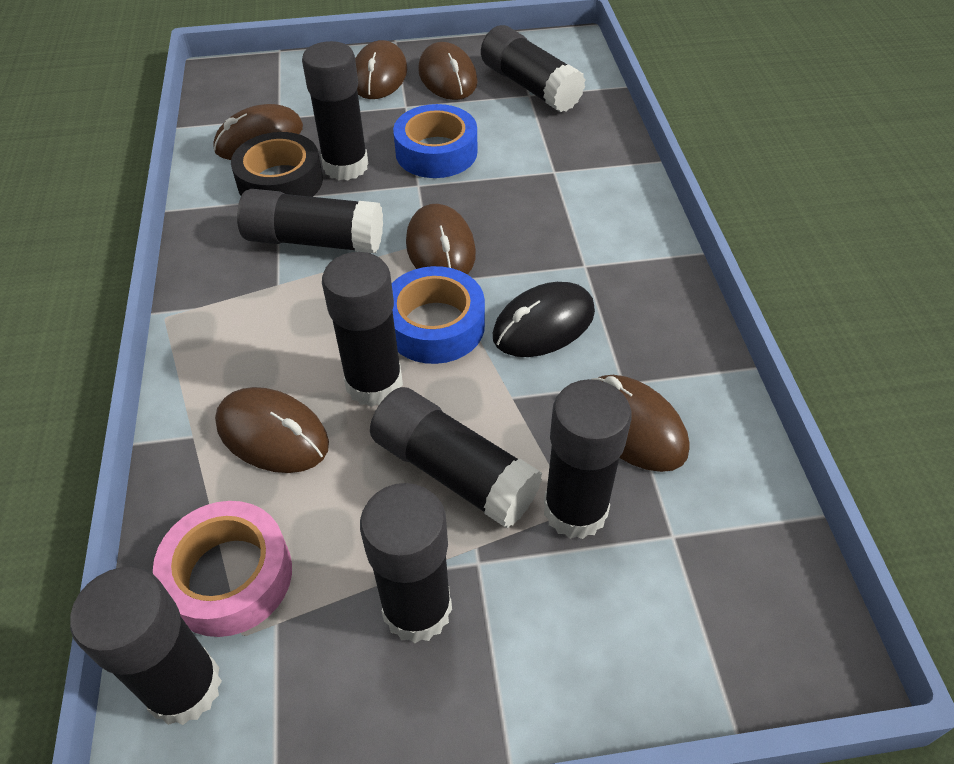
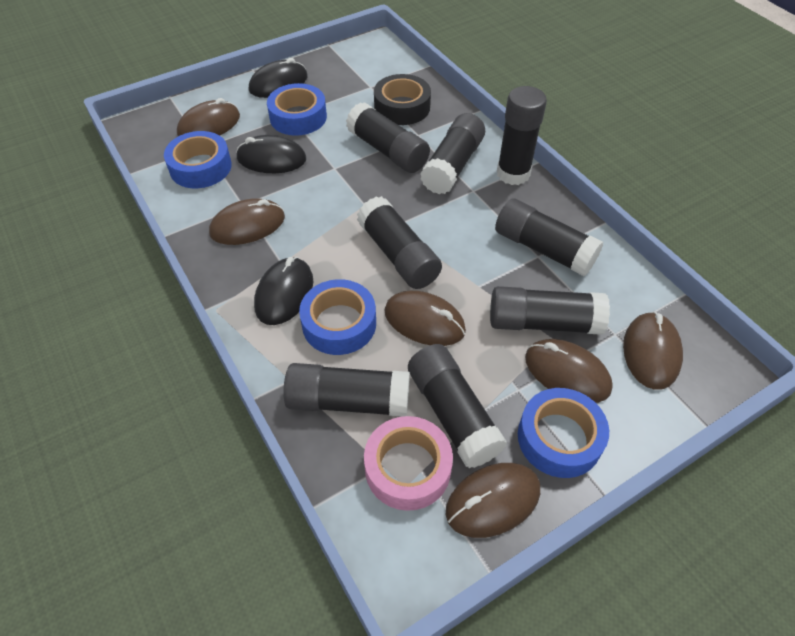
black mouse: 1 -> 3
blue tape: 2 -> 4

